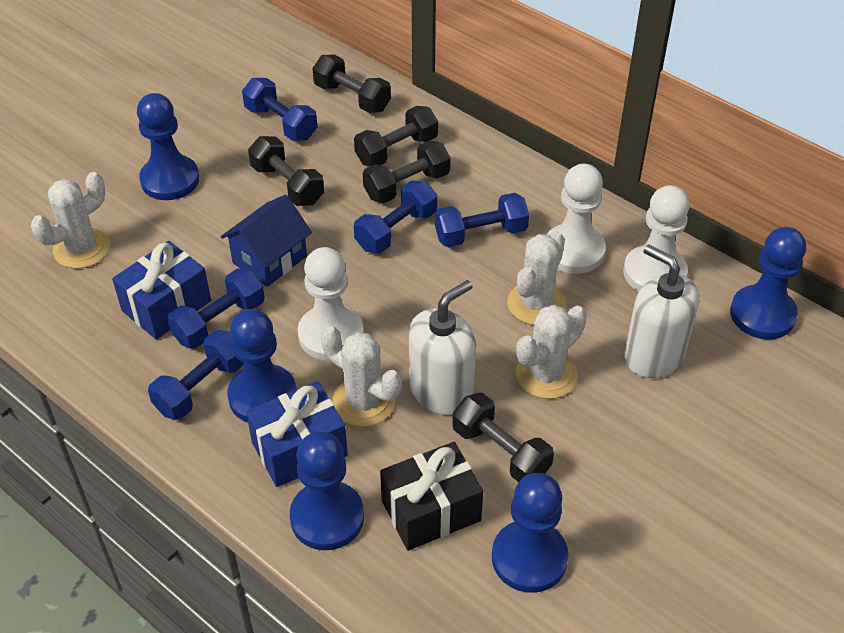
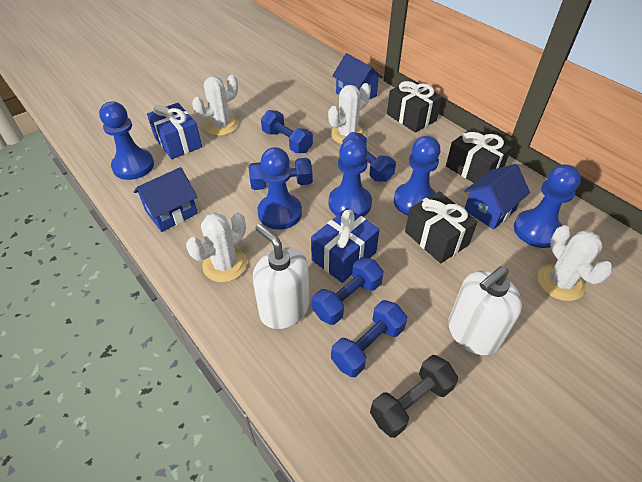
black dumbbell: 5 -> 1
black gift: 1 -> 3
blue house: 1 -> 3
white pawn: 3 -> 0

